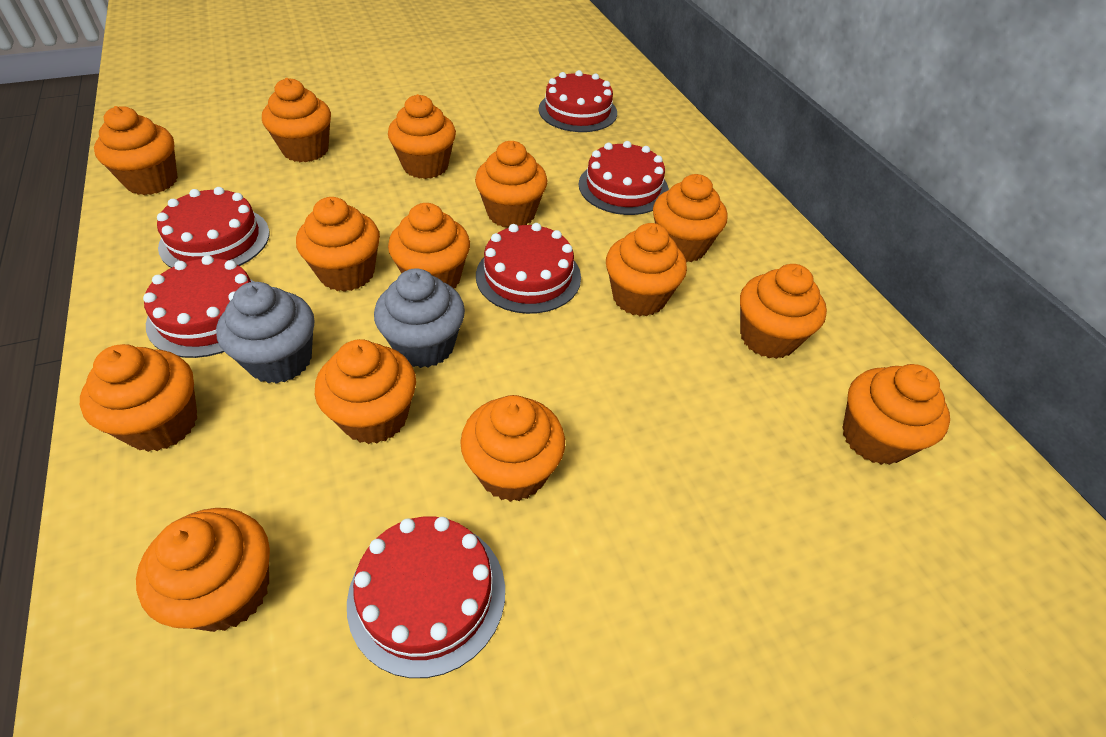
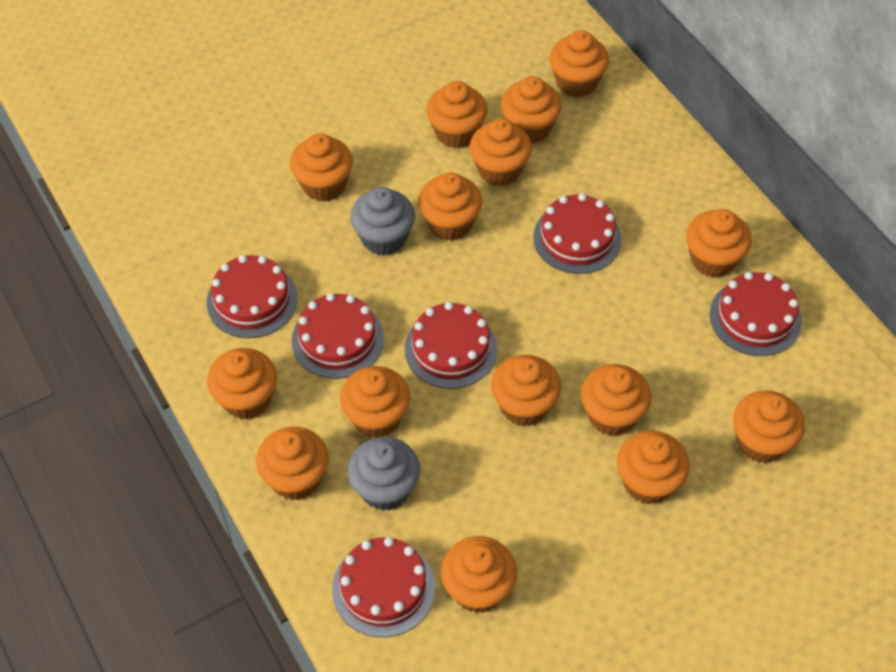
orange cupcake: 14 -> 15

